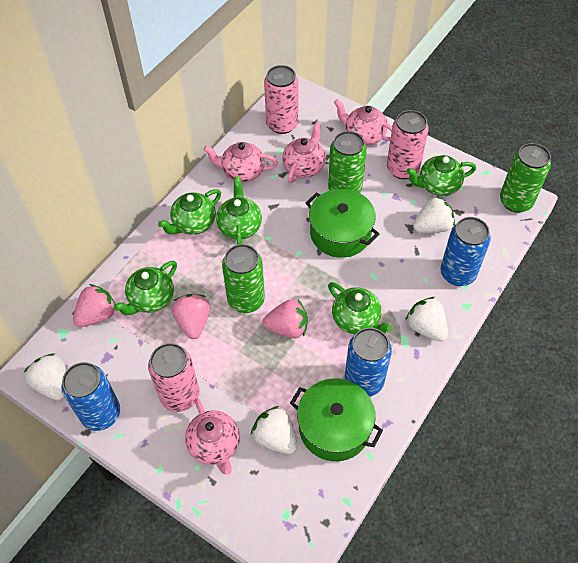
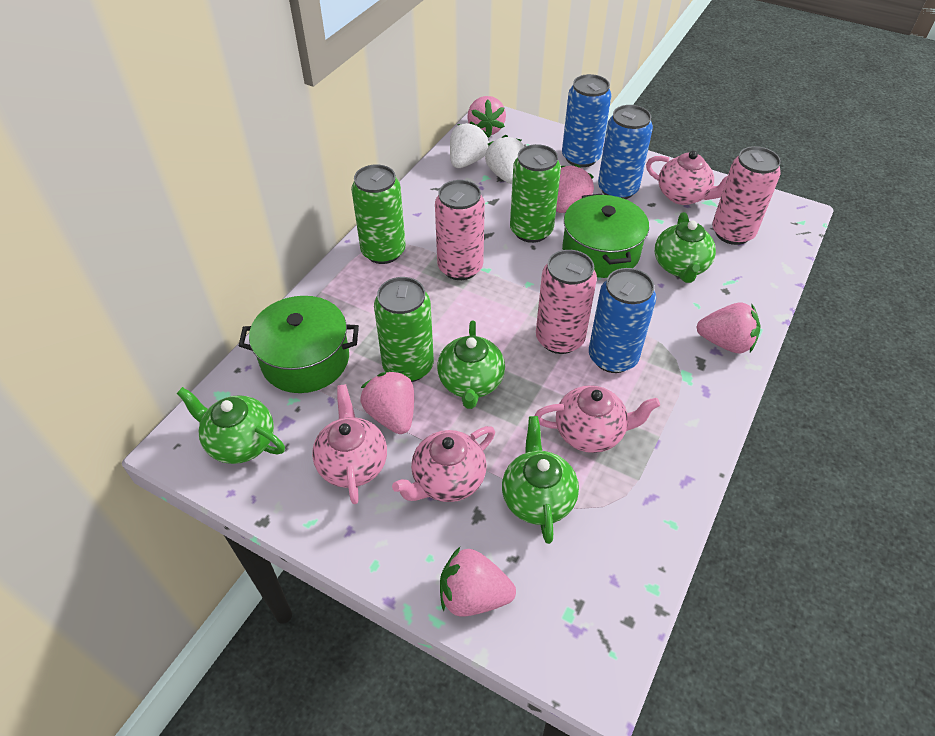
green teapot: 5 -> 4
pink strawberry: 3 -> 5
white strawberry: 4 -> 2

